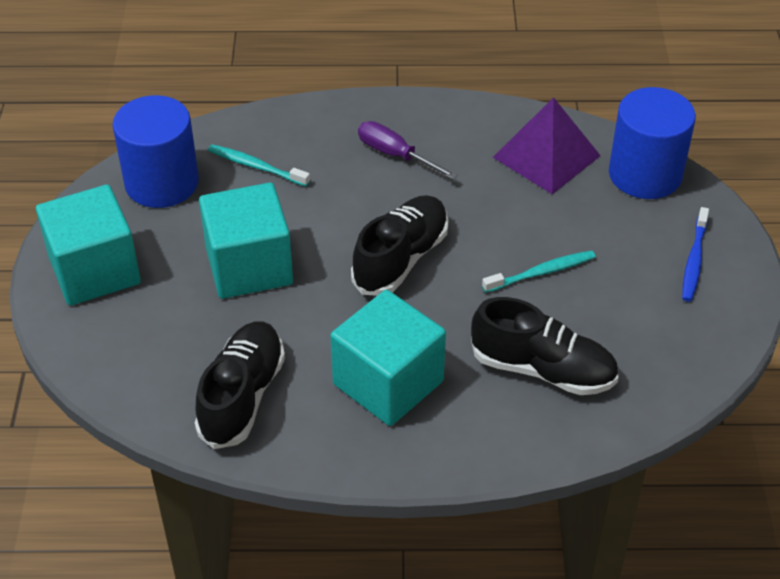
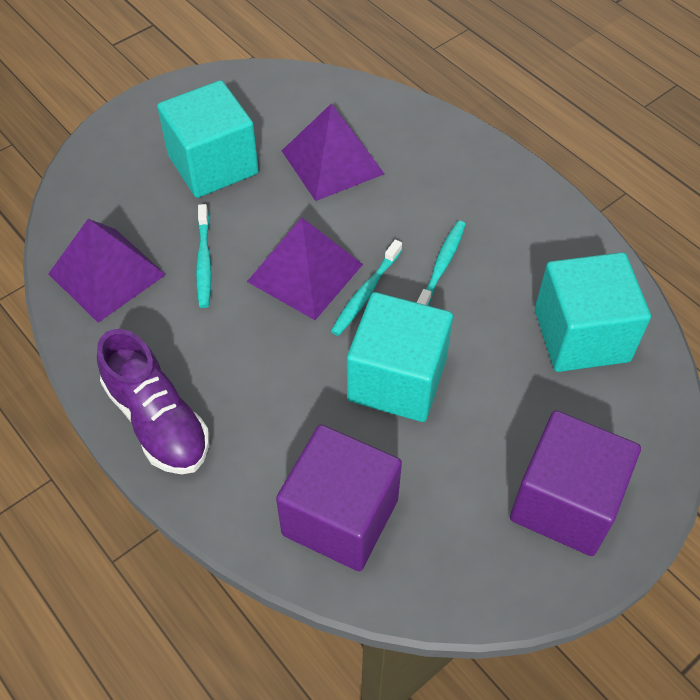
black shoe: 3 -> 0
blue cylinder: 2 -> 0
blue toothbrush: 1 -> 0
purple cube: 0 -> 2
purple pyramid: 1 -> 3
purple screwdriver: 1 -> 0
purple shoe: 0 -> 1
turquoise toothbrush: 2 -> 3

